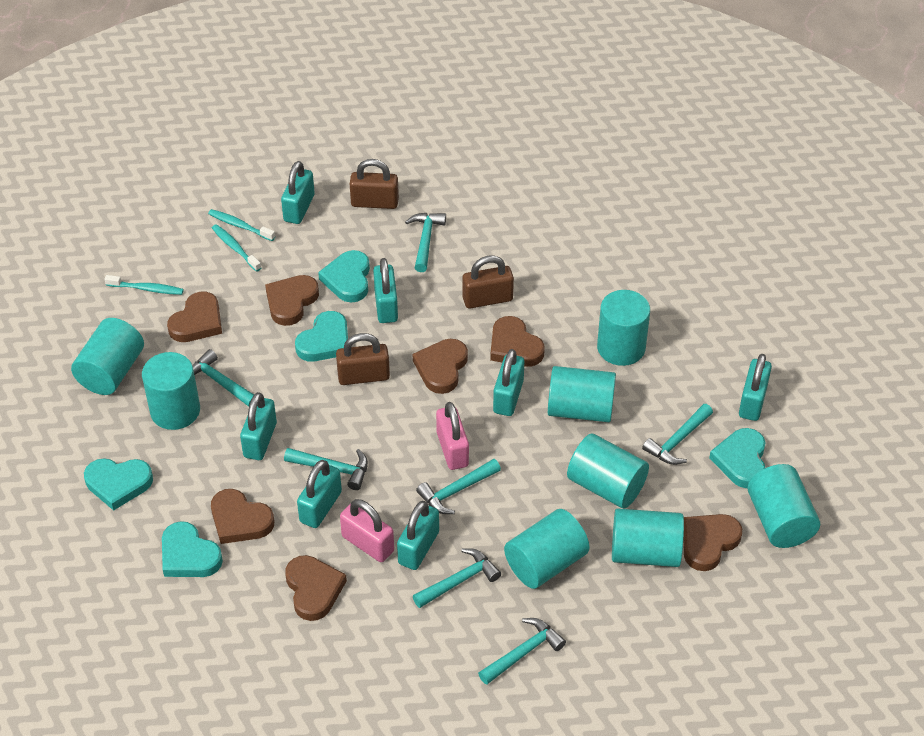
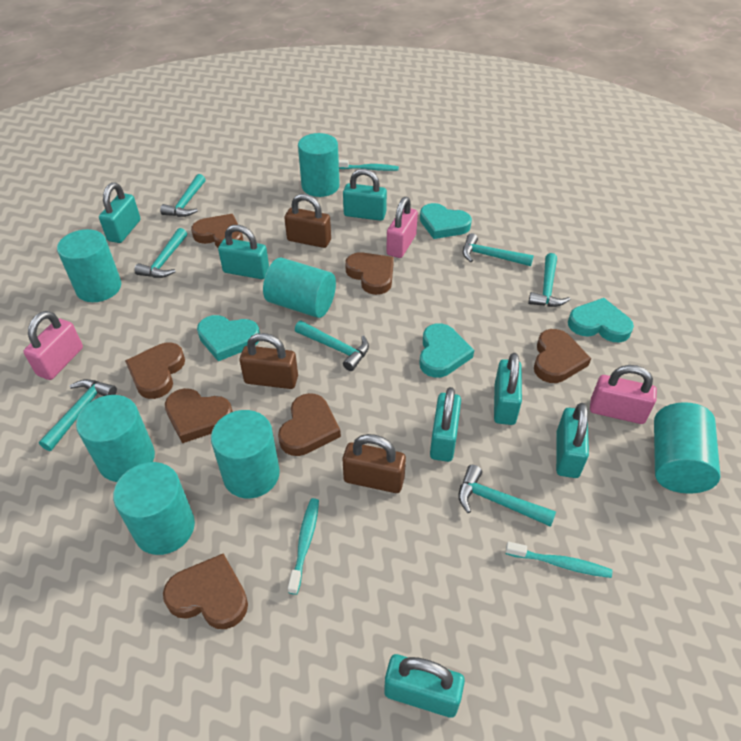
pink padlock: 2 -> 3
turquoise cylinder: 8 -> 7
turquoise heart: 5 -> 4

